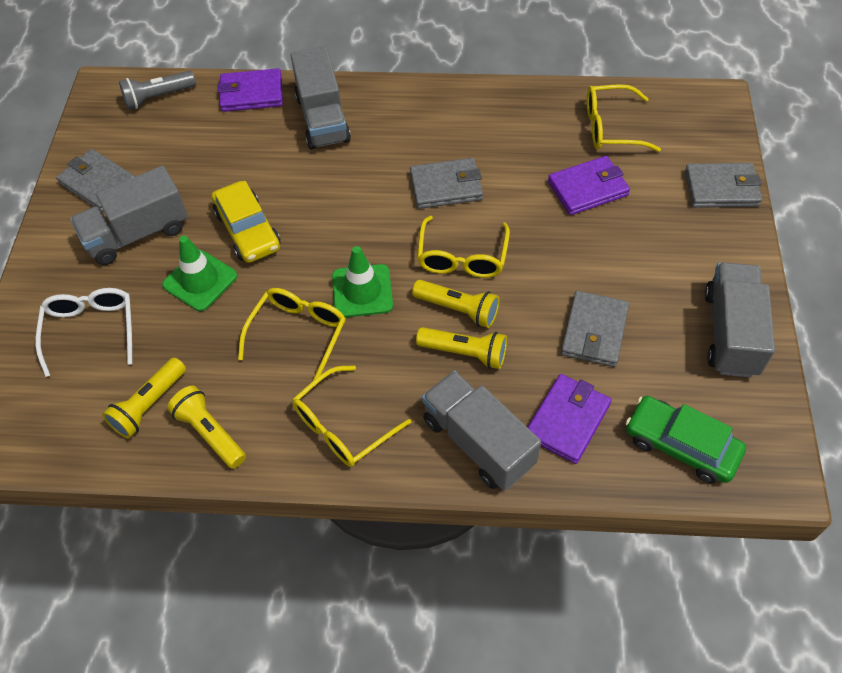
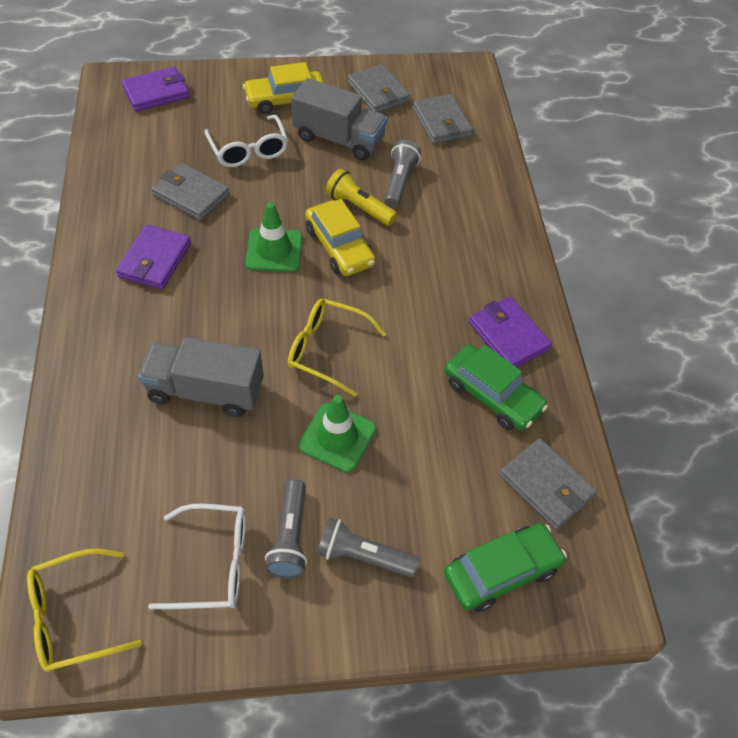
green car: 1 -> 2
grey flashlight: 1 -> 3
grey truck: 4 -> 2
white glasses: 1 -> 2
yellow car: 1 -> 2
yellow flashlight: 4 -> 1
yellow glasses: 4 -> 2

